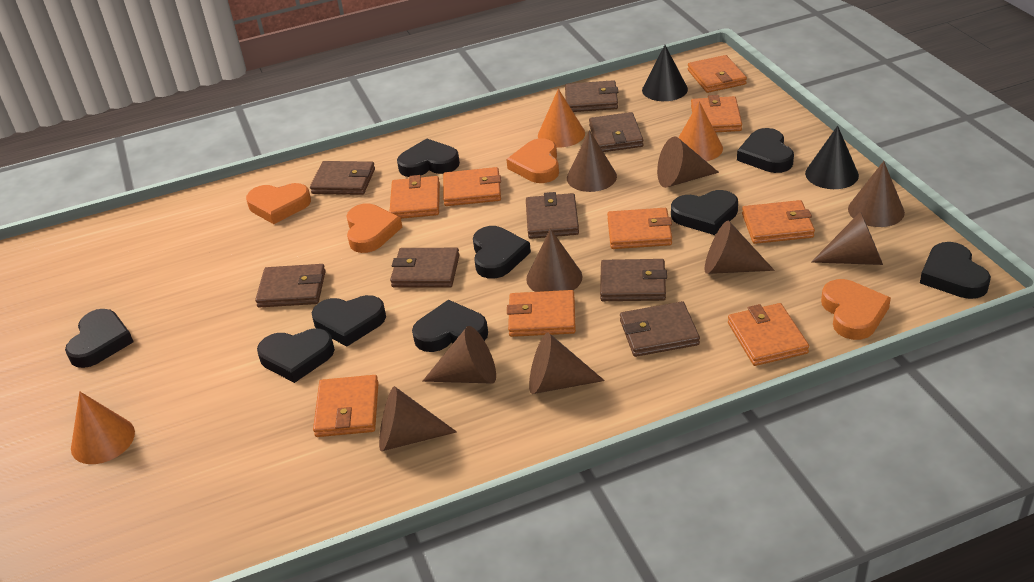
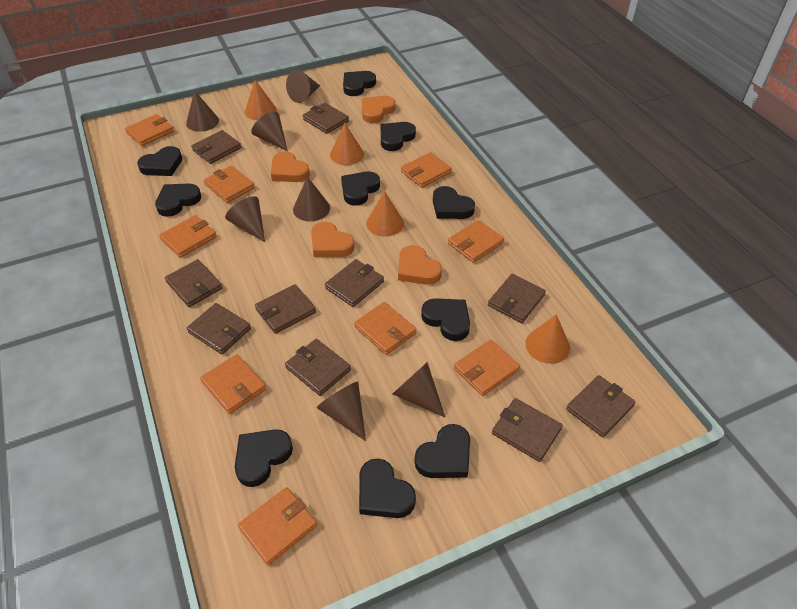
black cone: 2 -> 0
black heart: 9 -> 10
brown cone: 9 -> 7
brown wallet: 8 -> 10
orange cone: 3 -> 4

